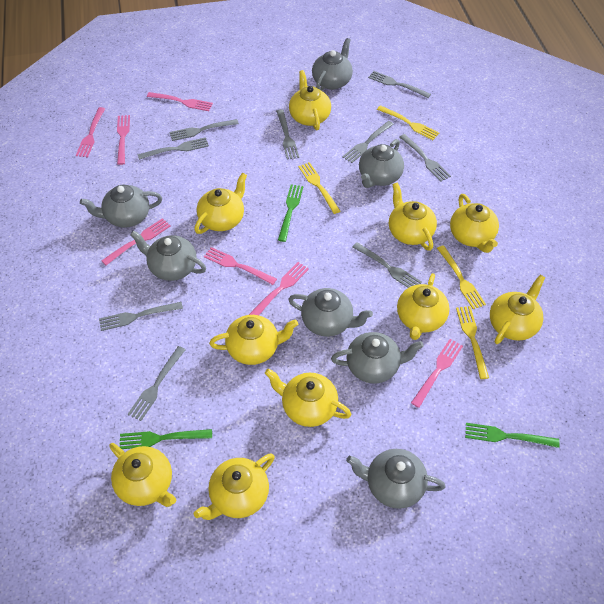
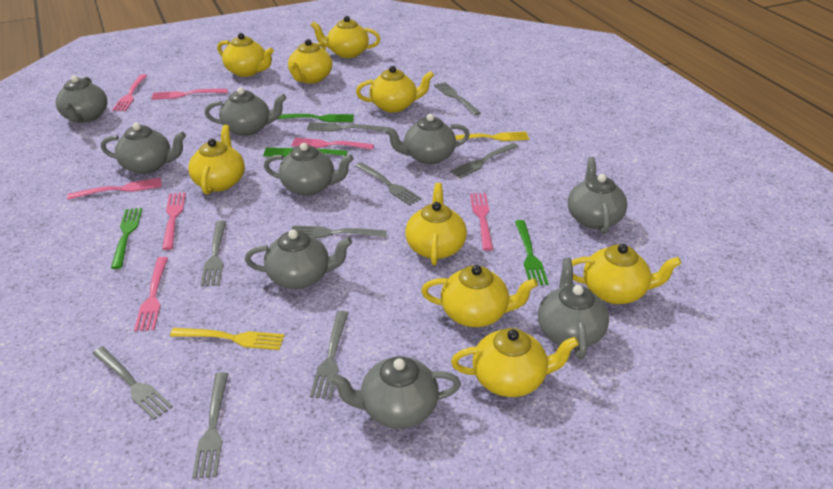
green fork: 3 -> 4
grey teapot: 7 -> 9
yellow fork: 4 -> 2
yellow teapot: 10 -> 9

